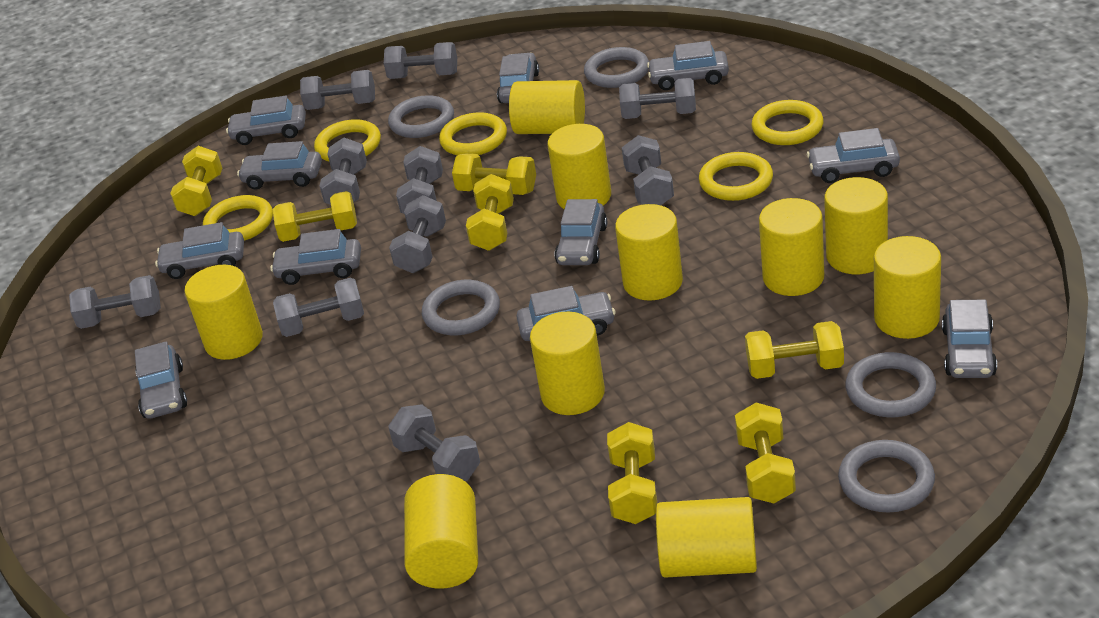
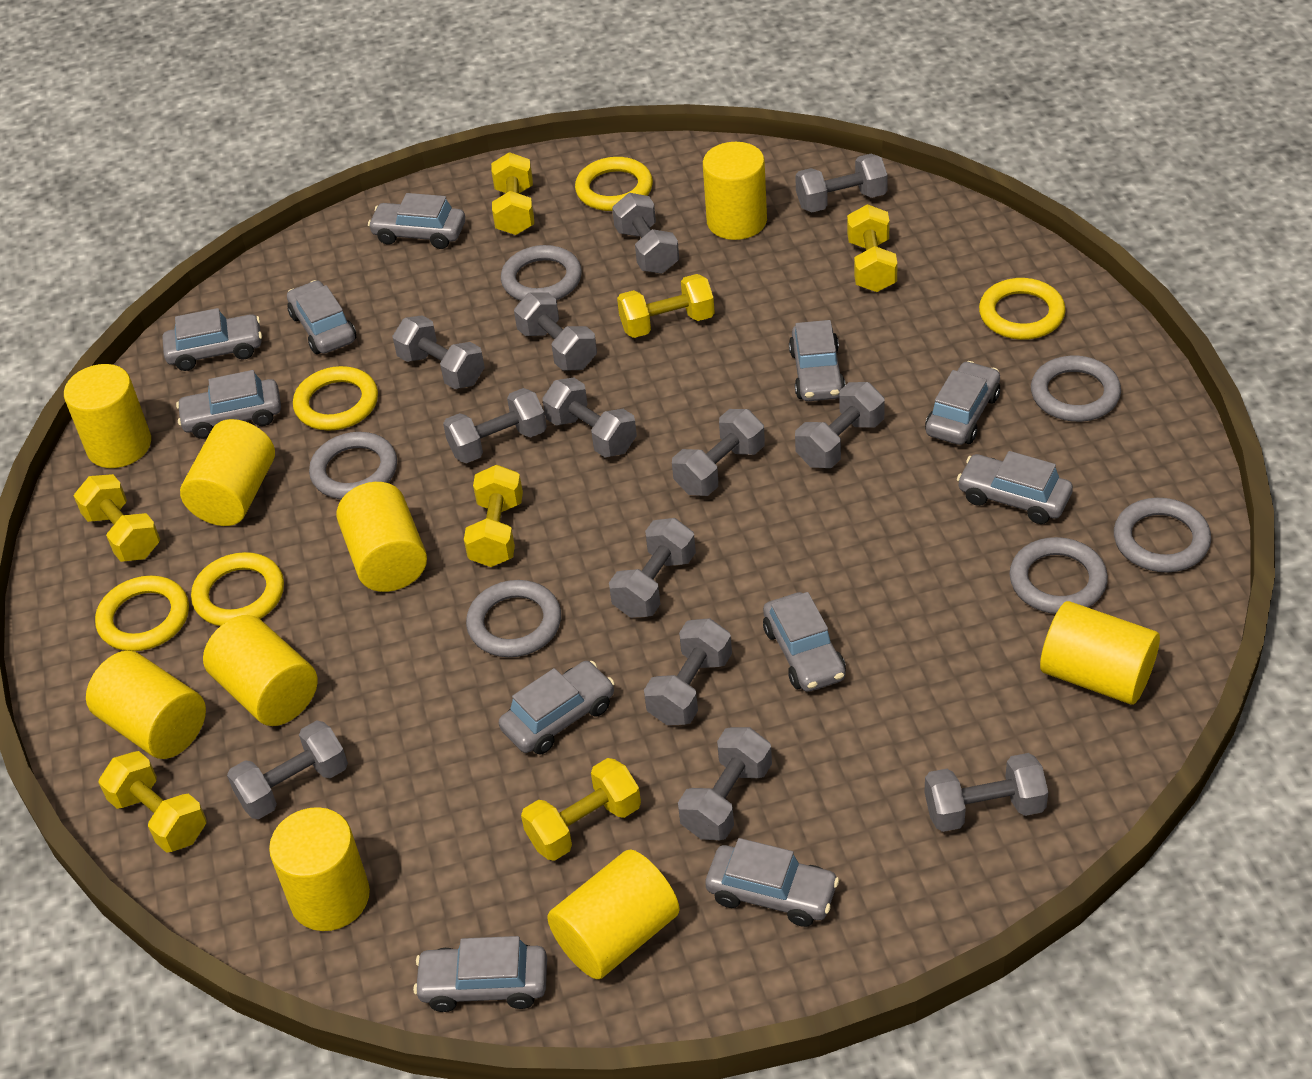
grey dumbbell: 10 -> 13
grey ring: 5 -> 6
yellow cylinder: 10 -> 9

